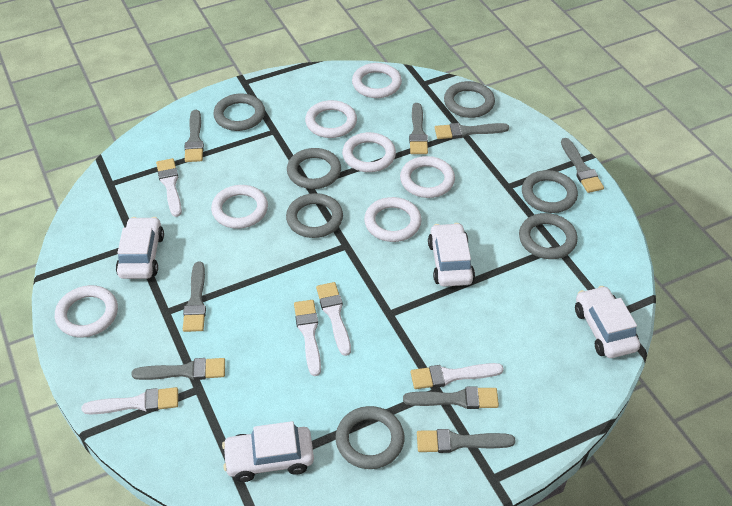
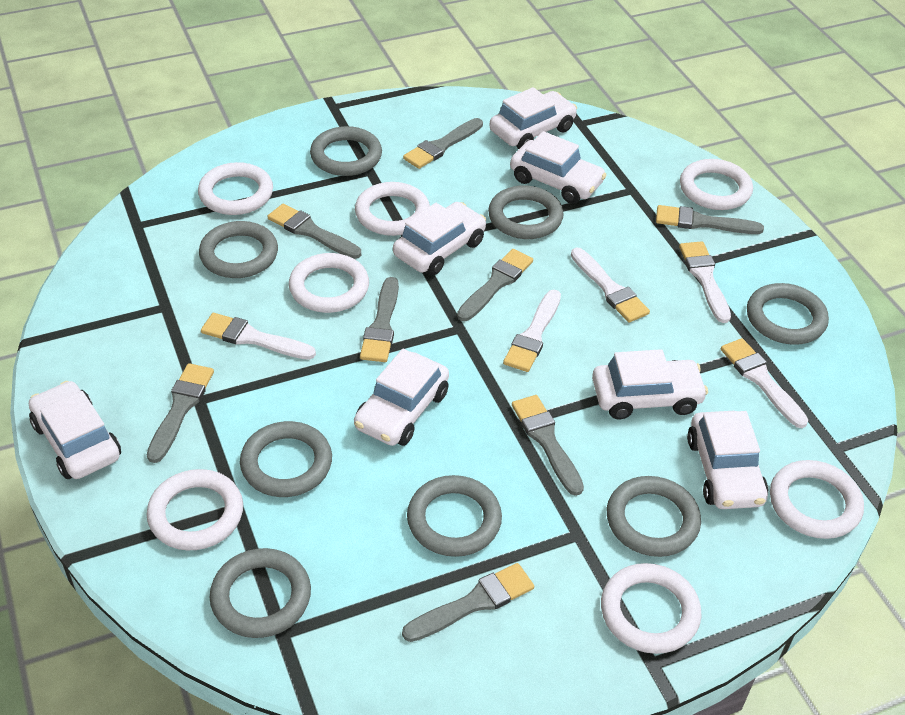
grey ring: 7 -> 8
white car: 4 -> 7

